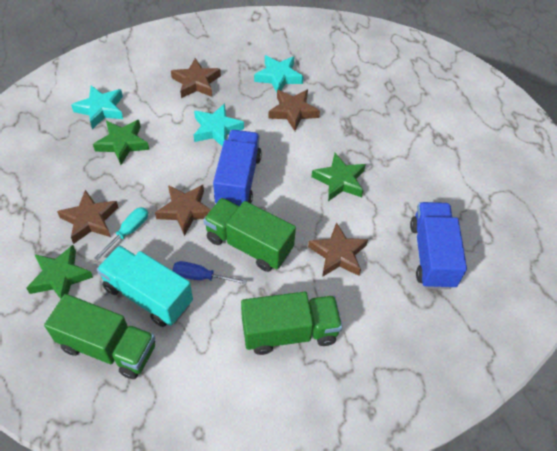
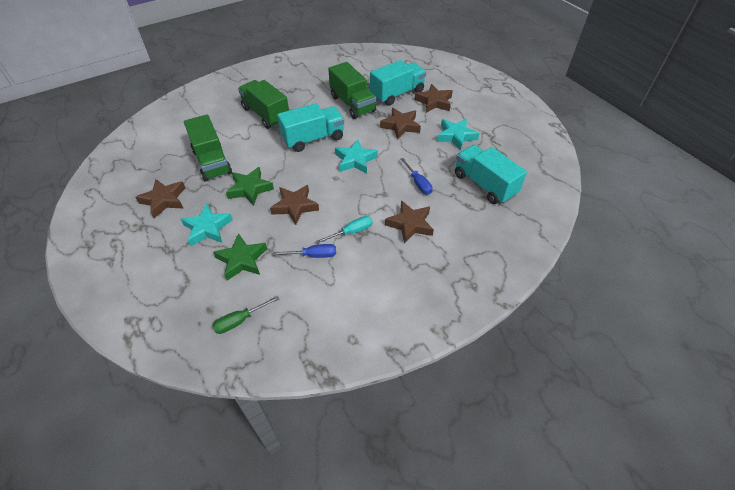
blue screwdriver: 1 -> 2
blue truck: 2 -> 0
green screwdriver: 0 -> 1
green star: 3 -> 2
turquoise truck: 1 -> 3

